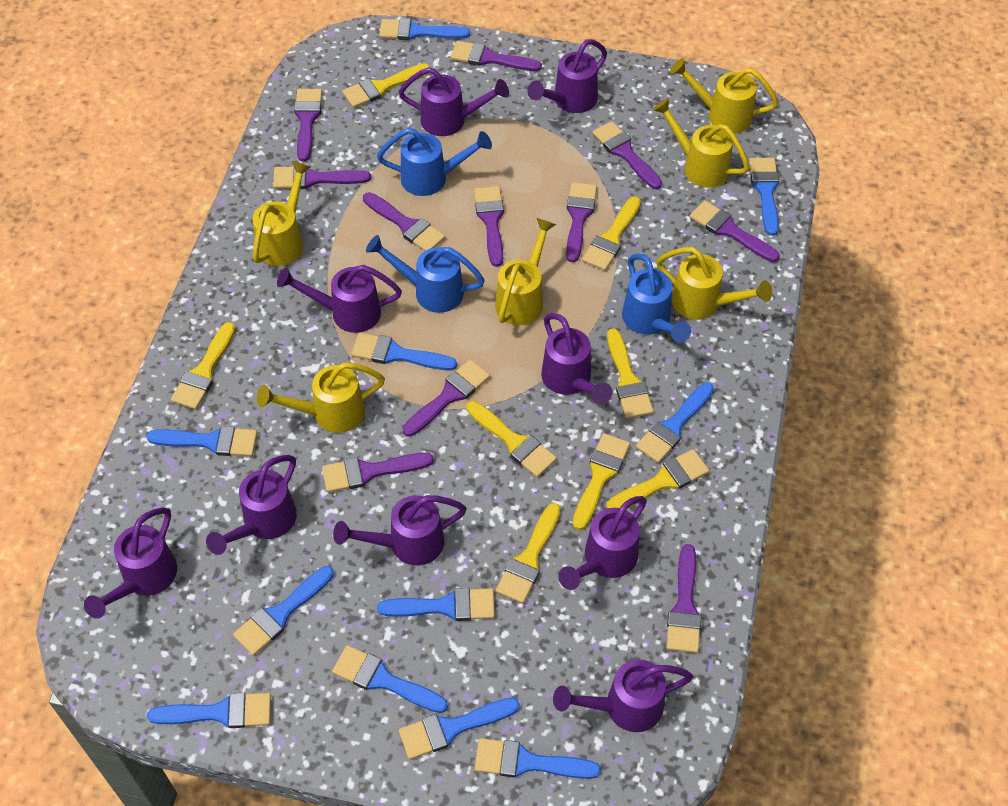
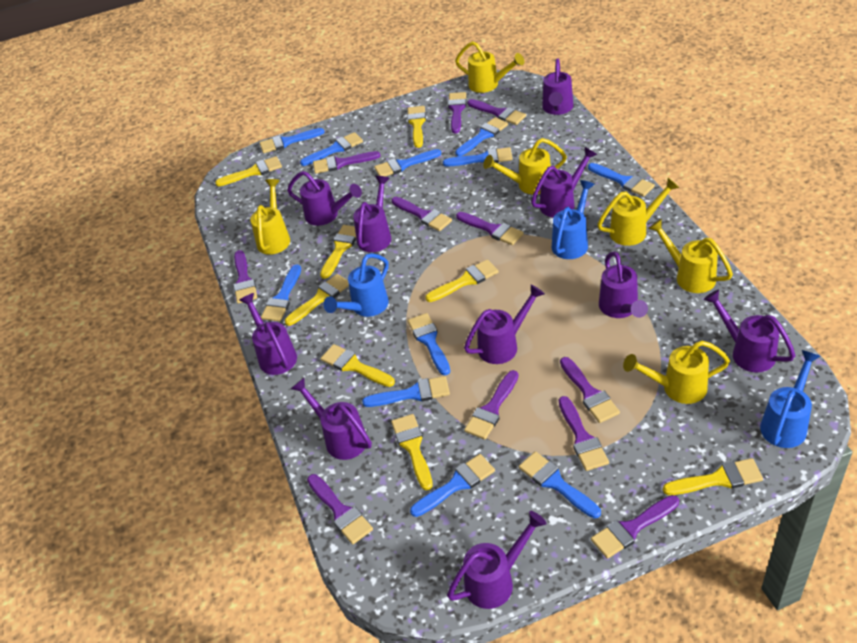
purple watering can: 9 -> 10

